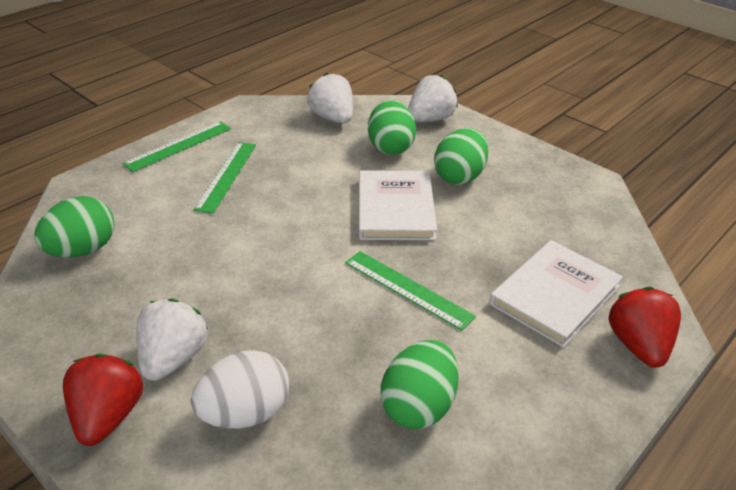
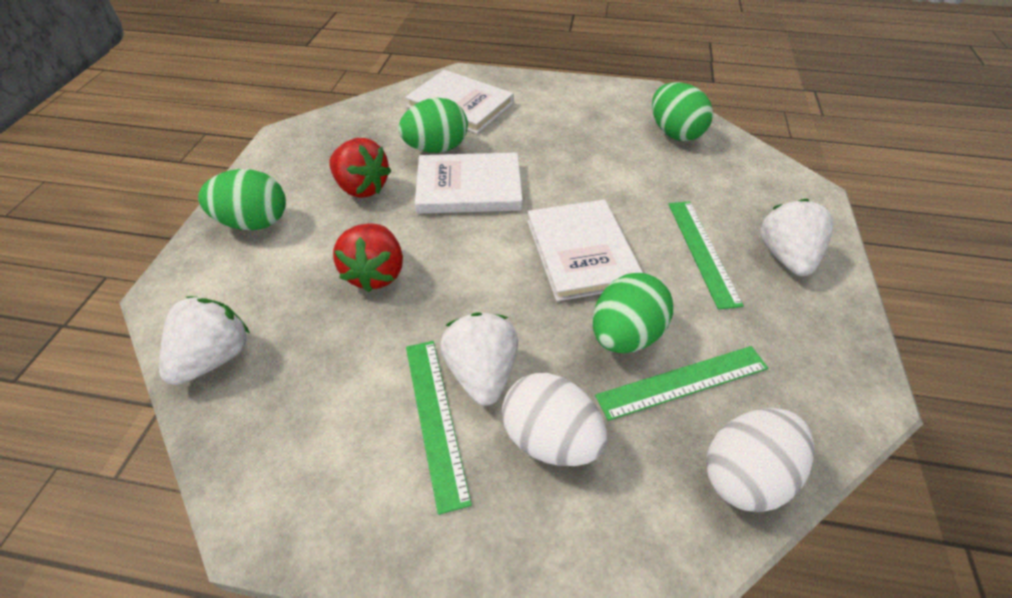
white book: 2 -> 3
white egg: 1 -> 2

